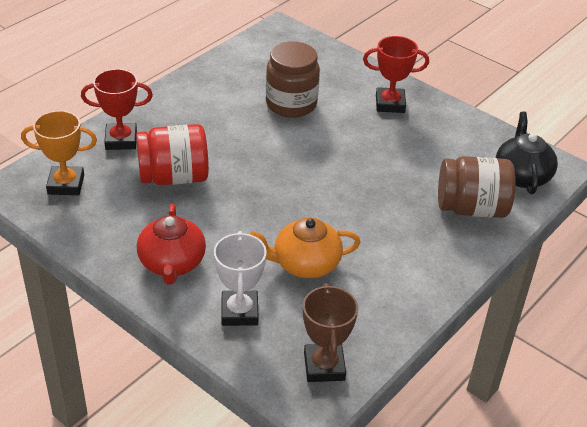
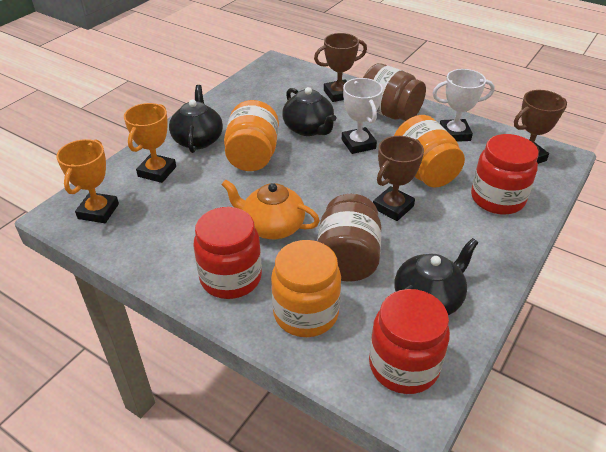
black teapot: 1 -> 3
brown trophy: 1 -> 3
orange jar: 0 -> 3
orange trophy: 1 -> 2
red jar: 1 -> 3
red teapot: 1 -> 0
red trophy: 2 -> 0
white trophy: 1 -> 2

